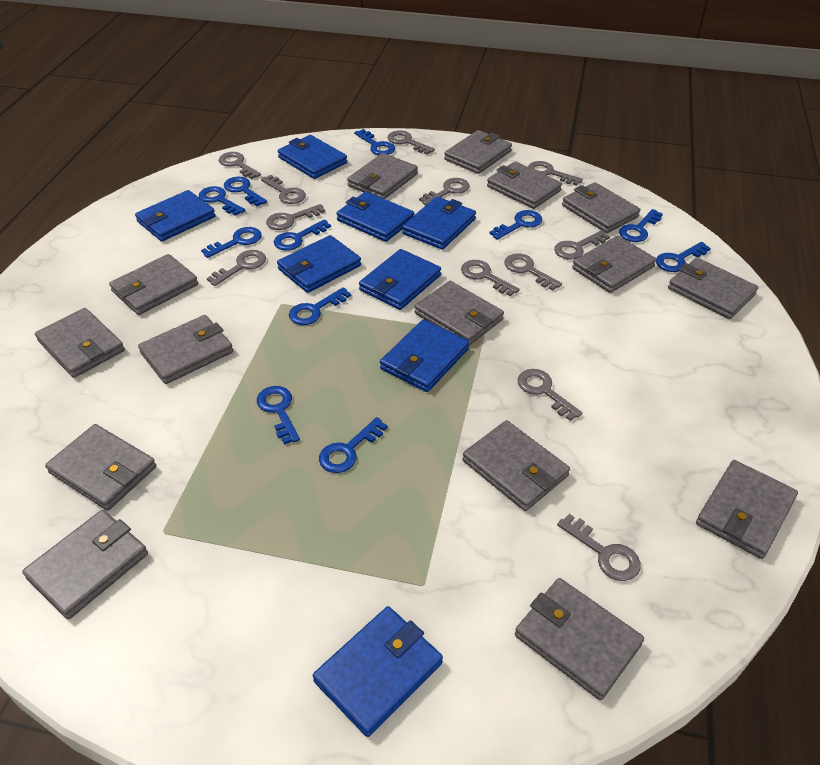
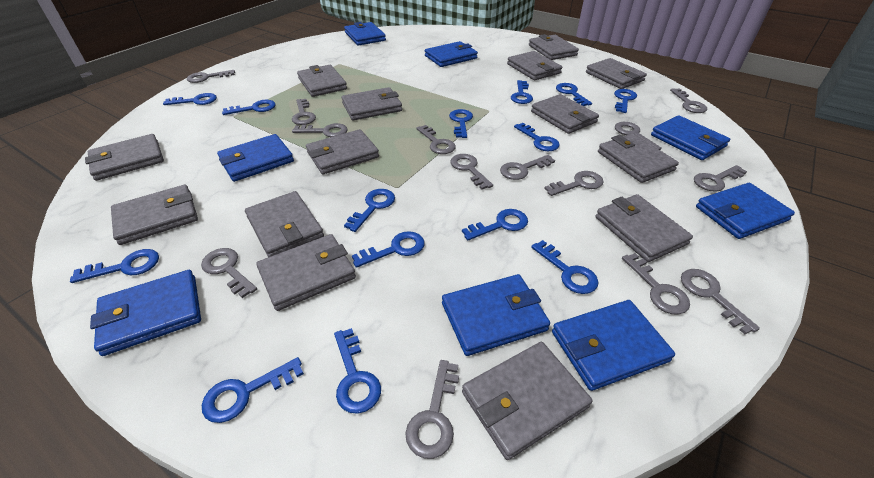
blue key: 11 -> 14
grey key: 12 -> 14
grey wallet: 15 -> 14

